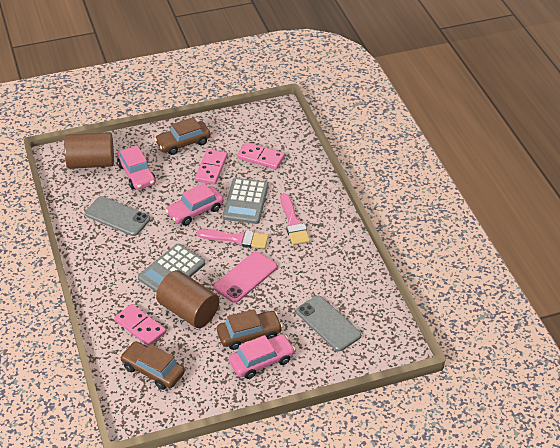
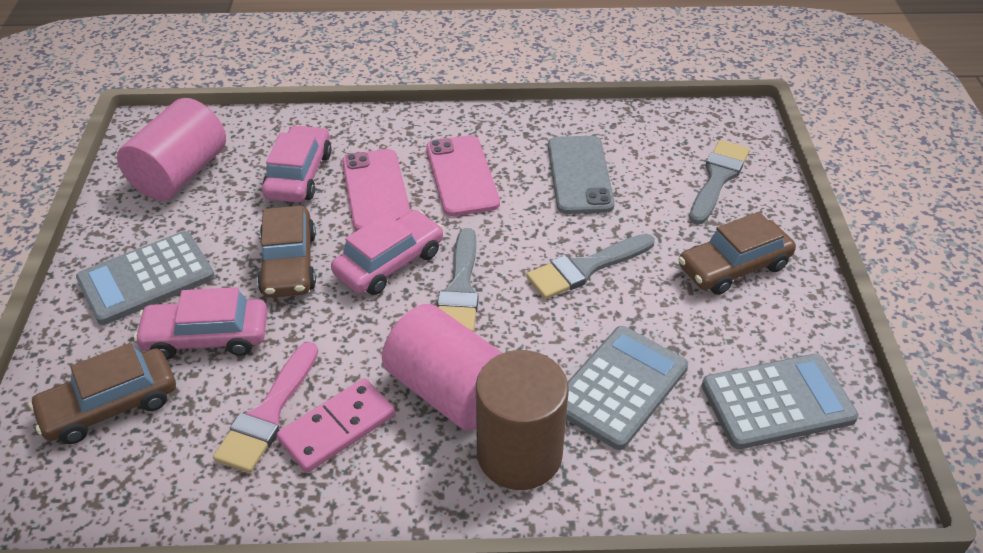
brown cylinder: 2 -> 1
grey brush: 0 -> 3
grey calculator: 2 -> 3
grey phone: 2 -> 1
pink brush: 2 -> 1
pink cylinder: 0 -> 2
pink domino: 3 -> 1
pink phone: 1 -> 2

